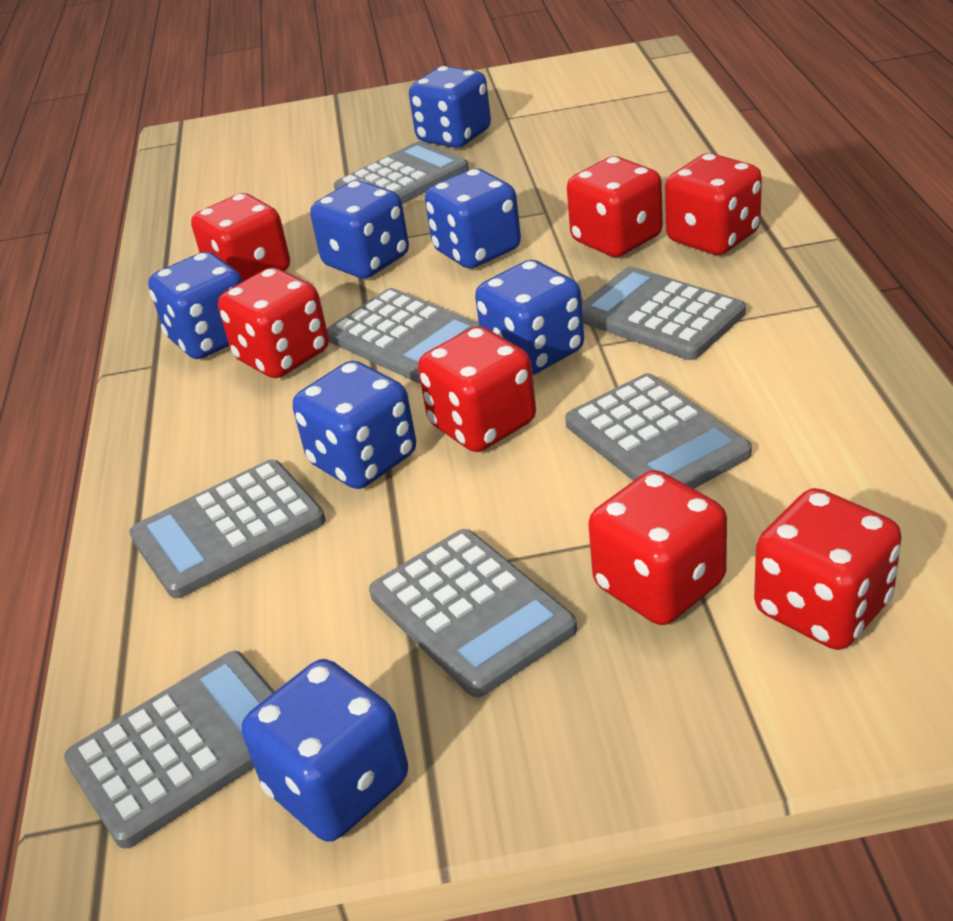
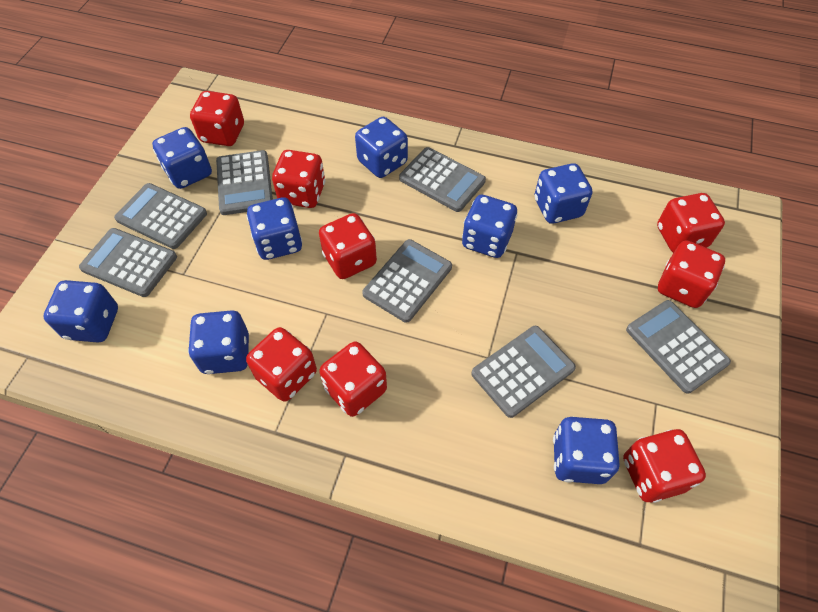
blue dice: 7 -> 8
red dice: 7 -> 8

